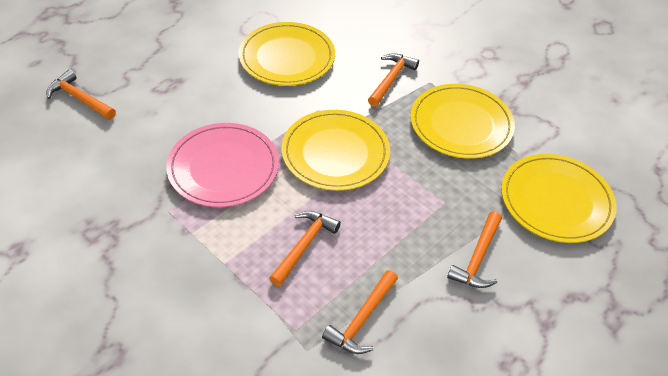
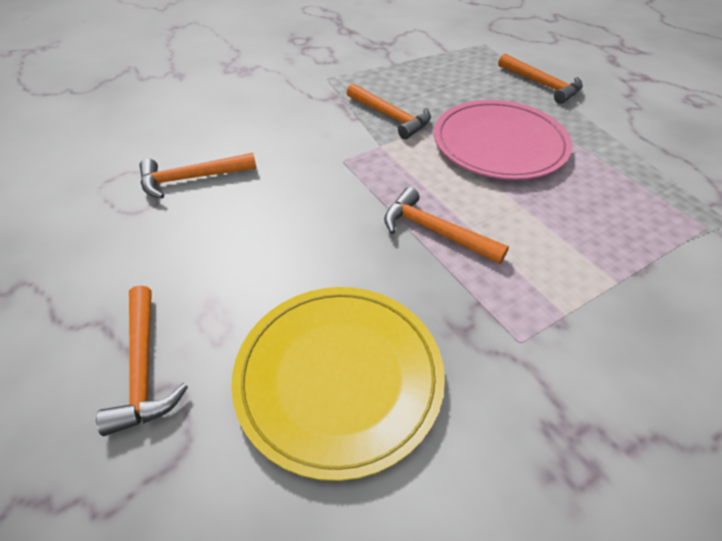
yellow plate: 4 -> 1

